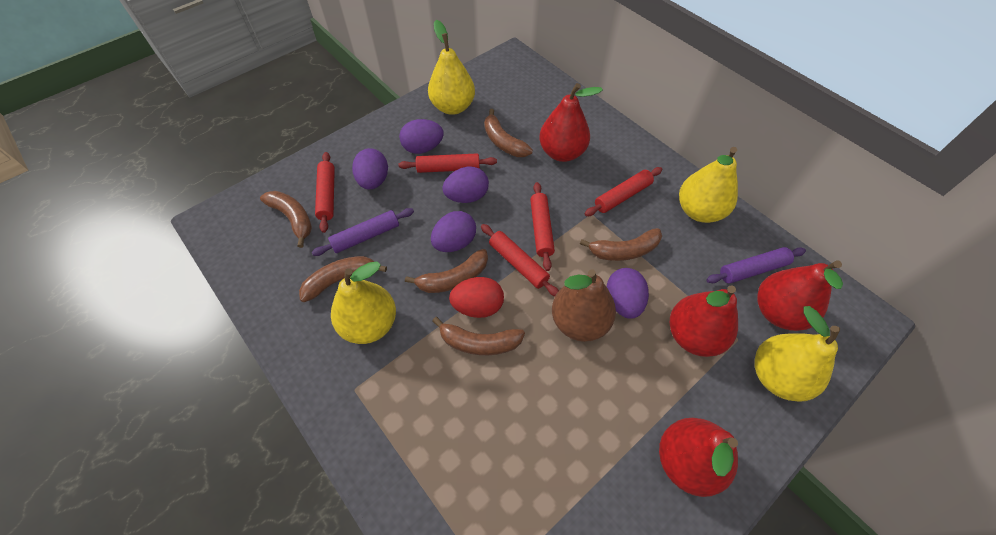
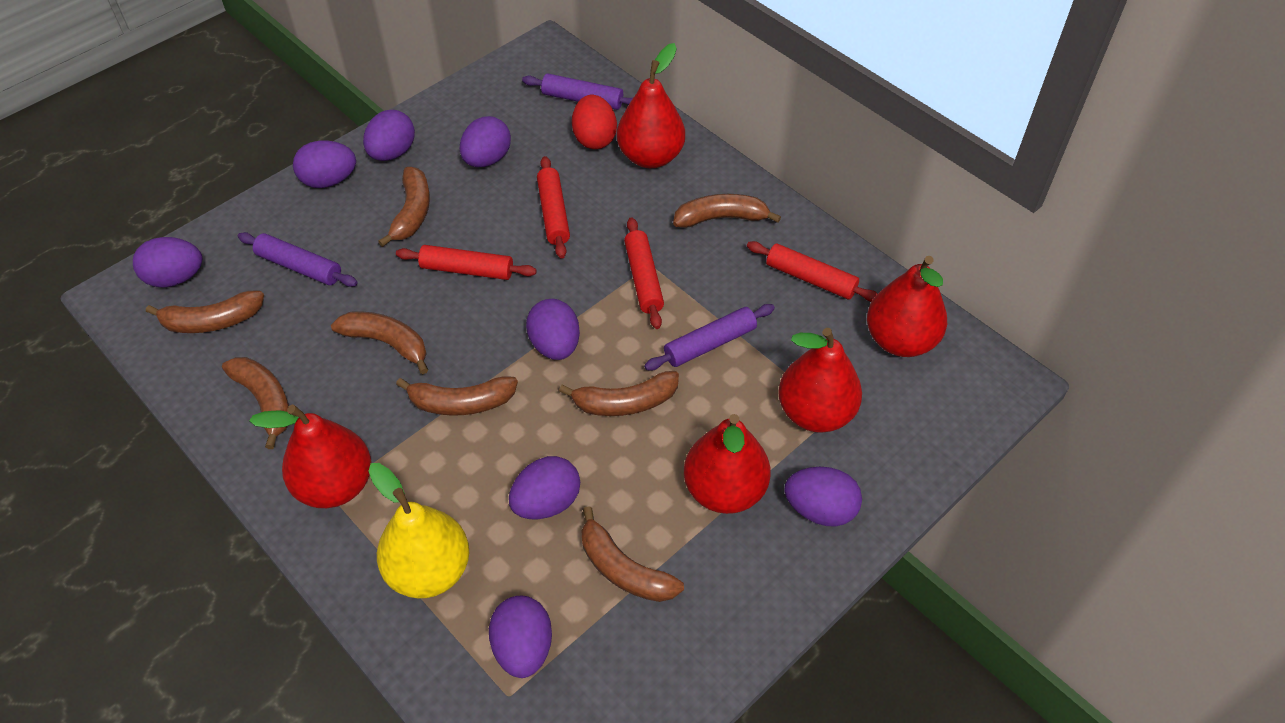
brown banana: 6 -> 8
brown pear: 1 -> 0
purple egg: 5 -> 8
purple rolling pin: 2 -> 3
red pear: 4 -> 5
red rolling pin: 5 -> 4
yellow pear: 4 -> 1

